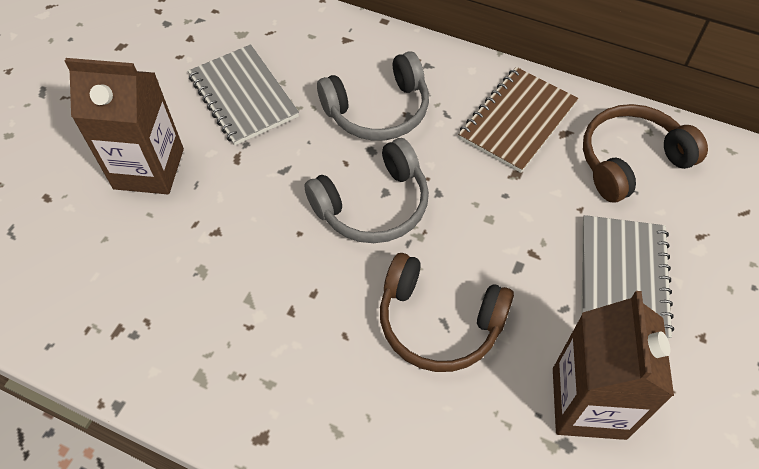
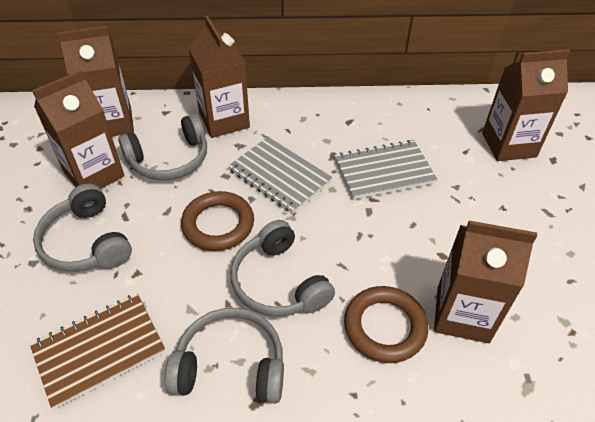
brown carton: 2 -> 5
brown headphones: 2 -> 0
brown ring: 0 -> 2
grey headphones: 2 -> 4

